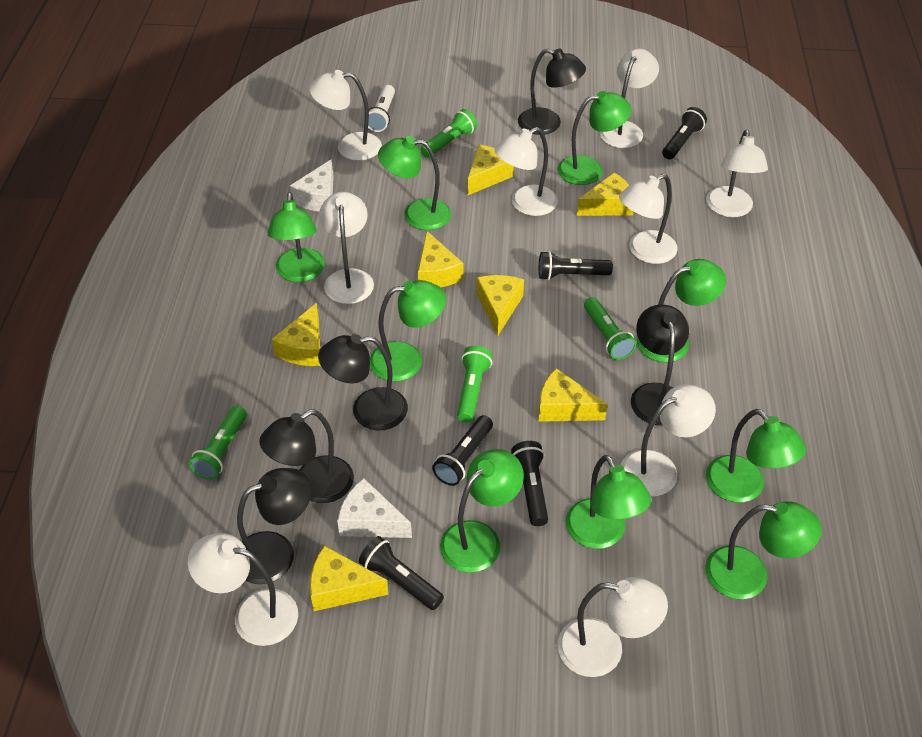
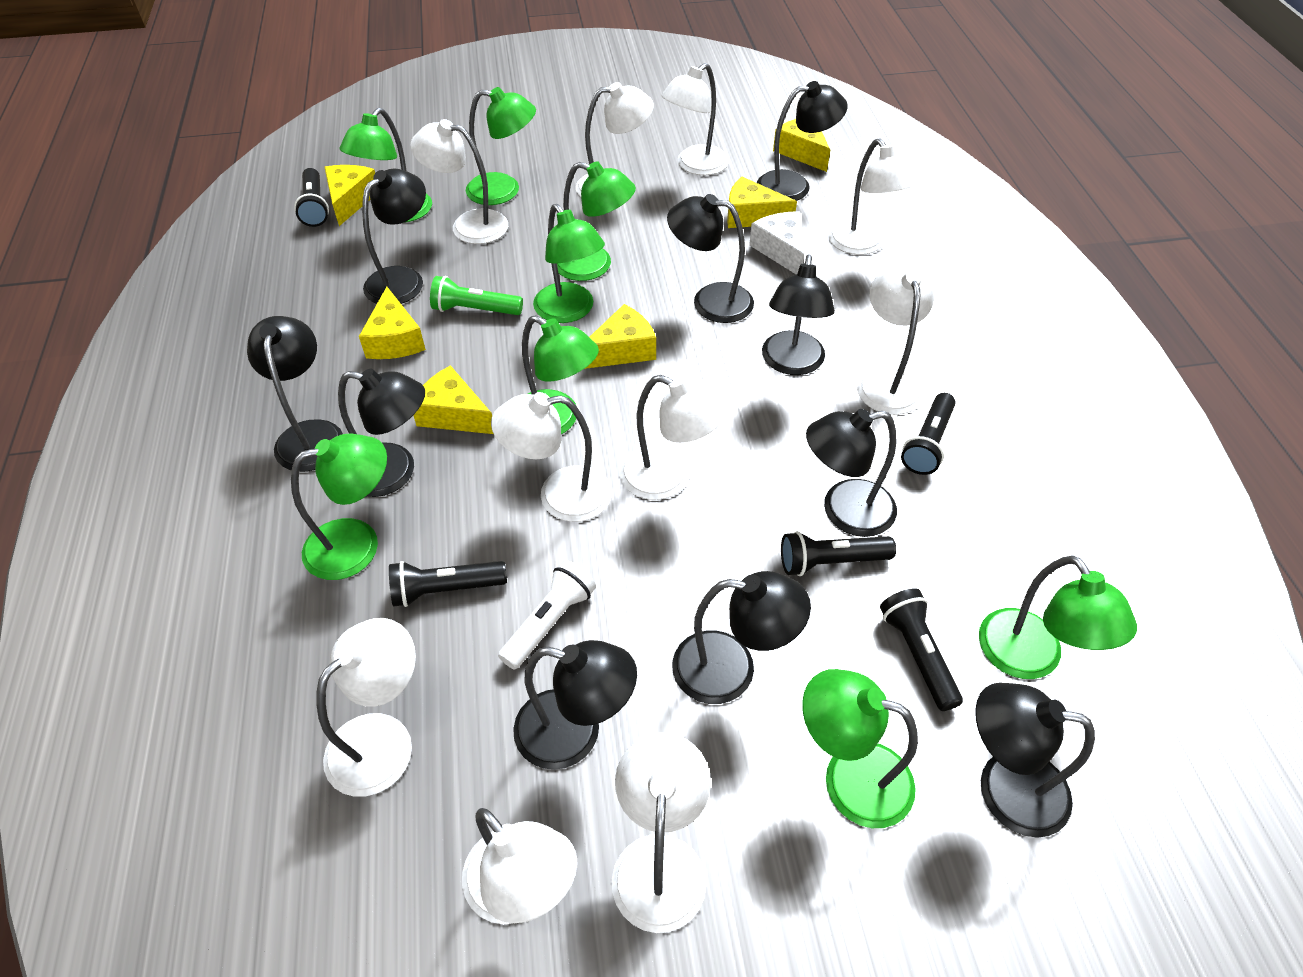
black lamp: 5 -> 10
green flashlight: 4 -> 1
green lamp: 9 -> 8
white cheese: 2 -> 1
white lamp: 9 -> 10
yellow cheese: 7 -> 6

